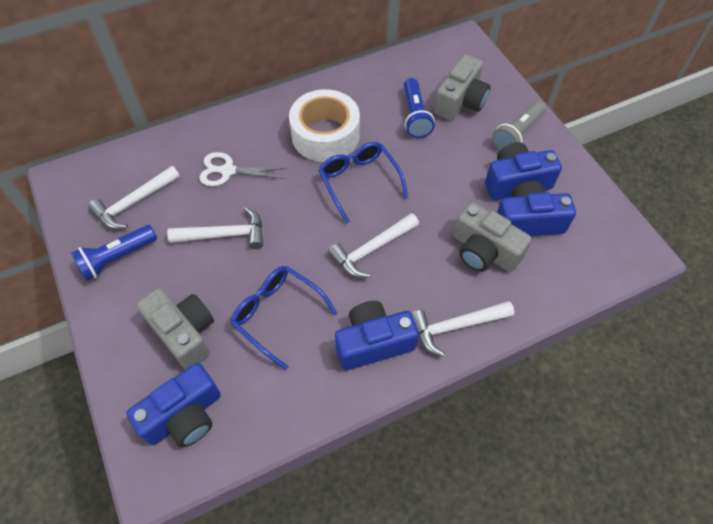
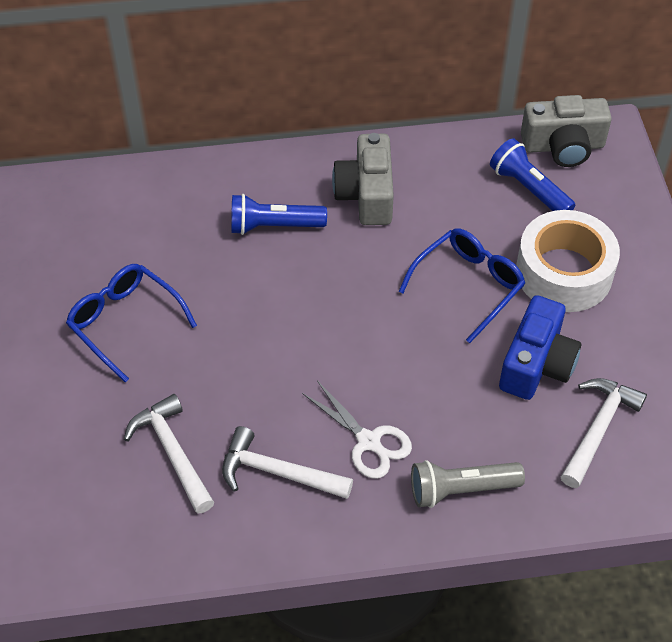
blue camera: 4 -> 1
grey camera: 3 -> 2
white hammer: 4 -> 3

